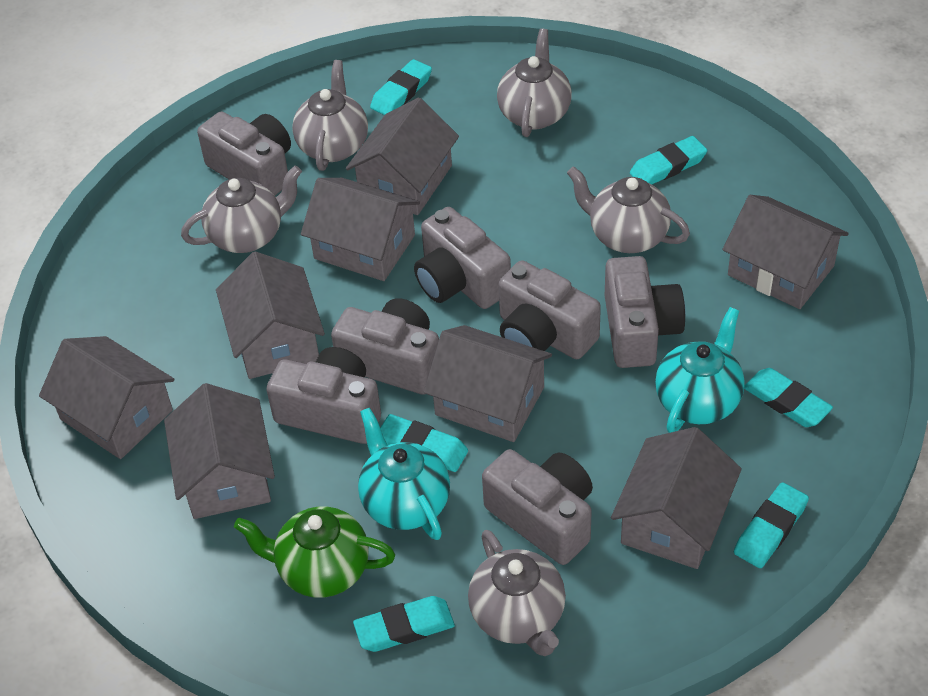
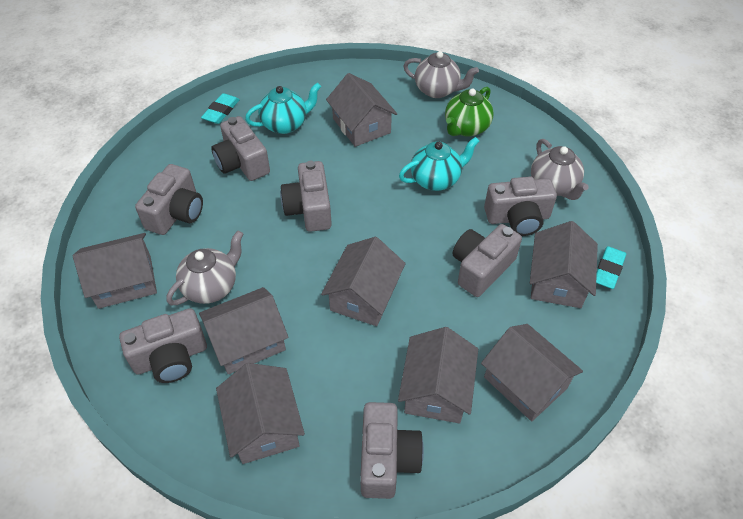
grey teapot: 5 -> 3
turquoise eraser: 6 -> 2

